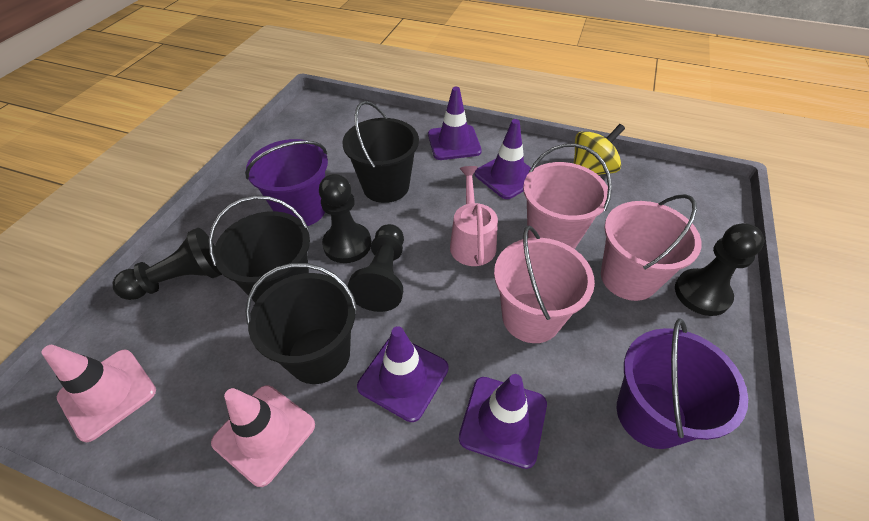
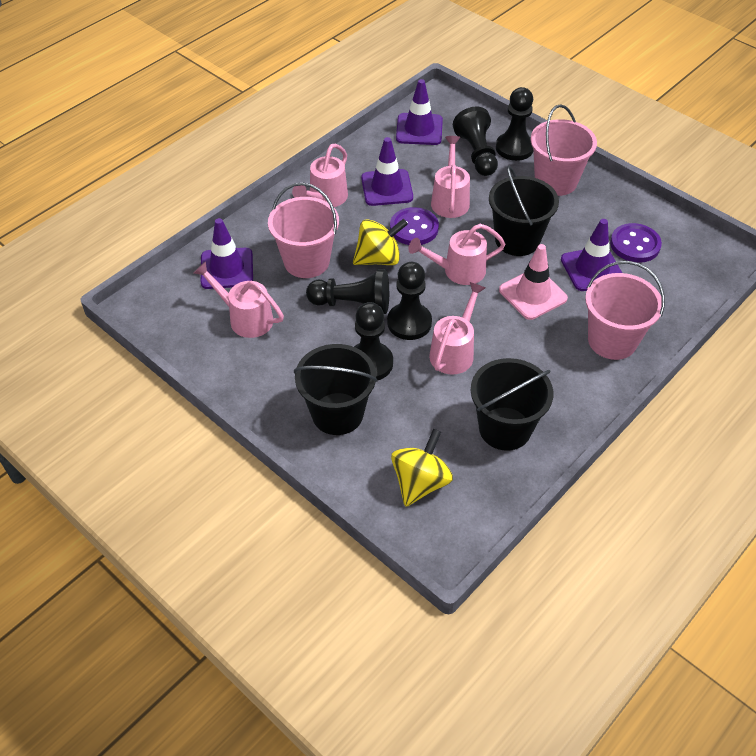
black pawn: 4 -> 5
pink traffic cone: 2 -> 1
pink watering can: 1 -> 5
purple bucket: 2 -> 0
purple button: 0 -> 2
yellow spinning top: 1 -> 2

